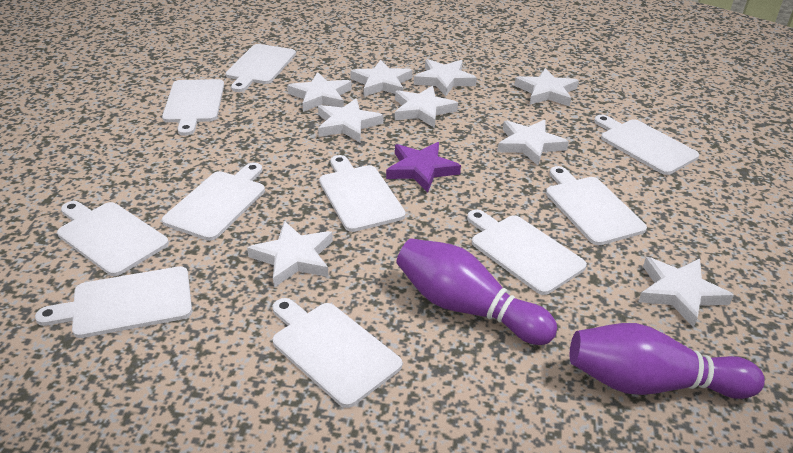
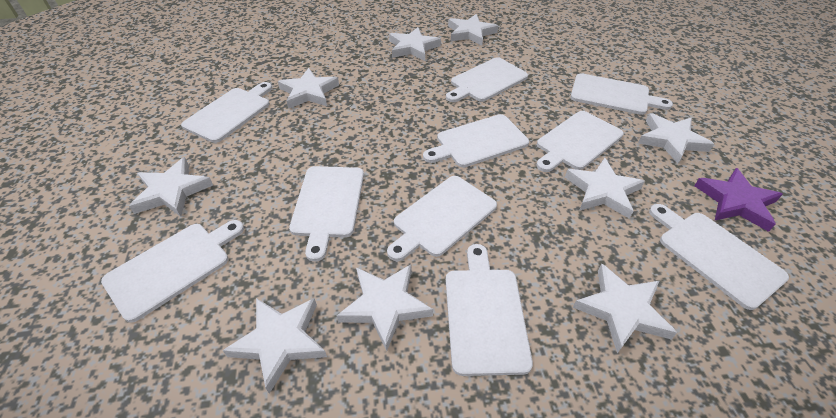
purple bowling pin: 2 -> 0

